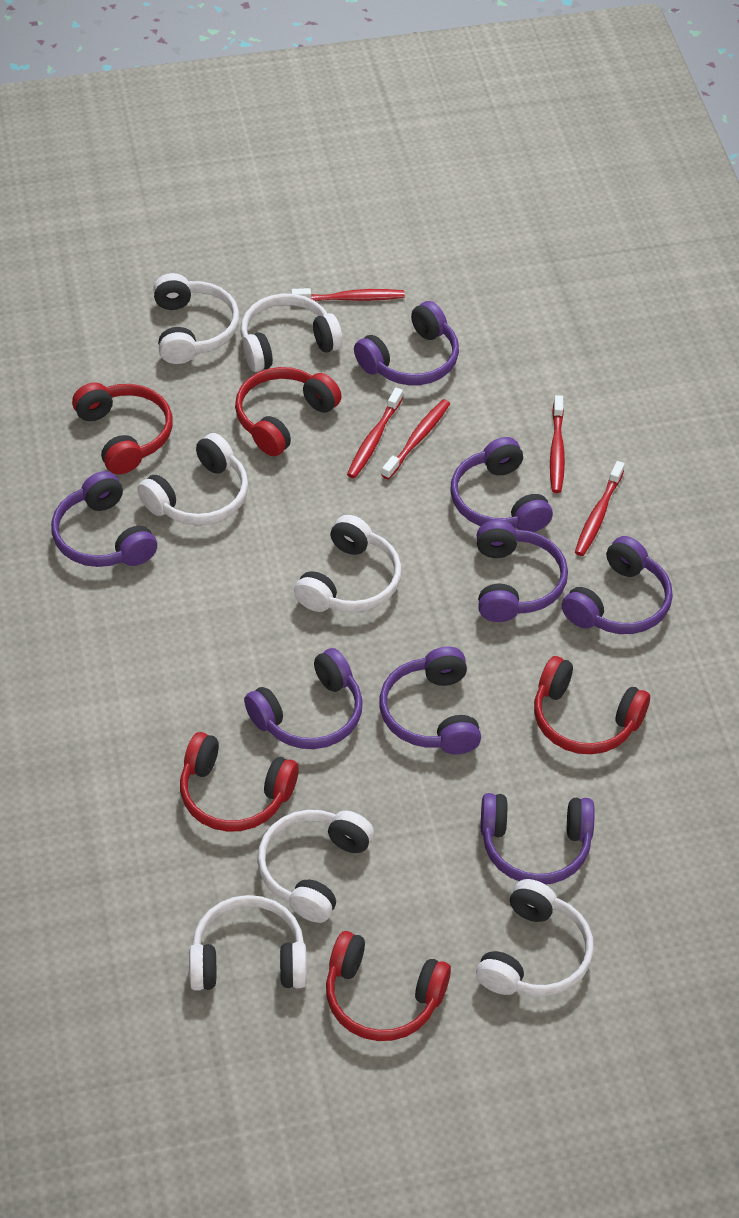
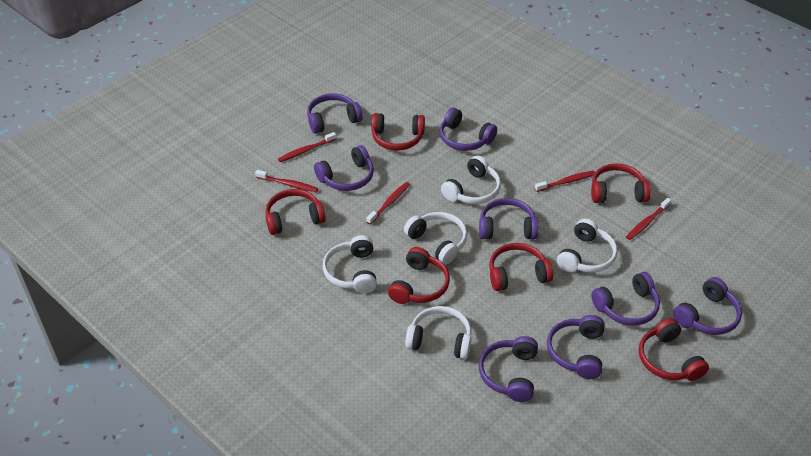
red headphones: 5 -> 6
white headphones: 7 -> 5

